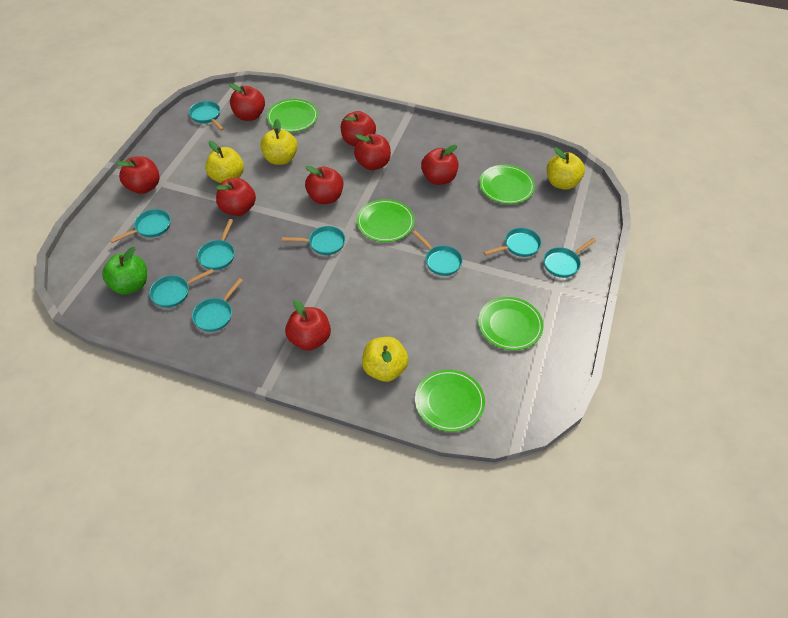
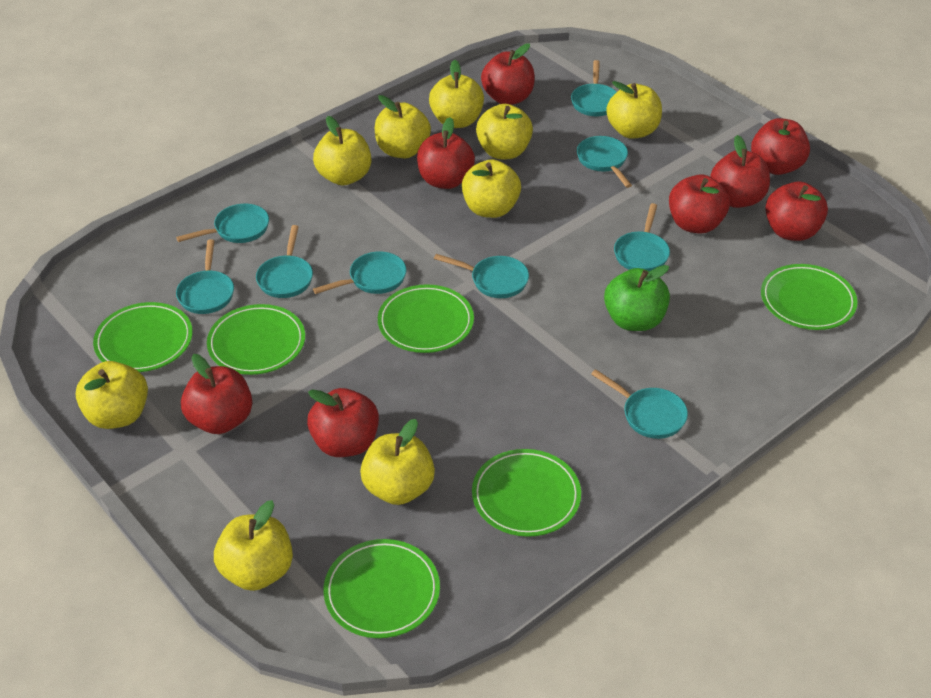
green plate: 5 -> 6
yellow apple: 4 -> 9

